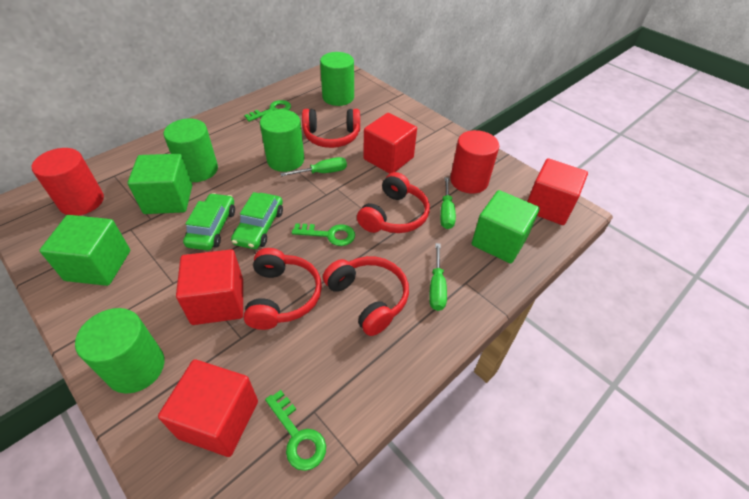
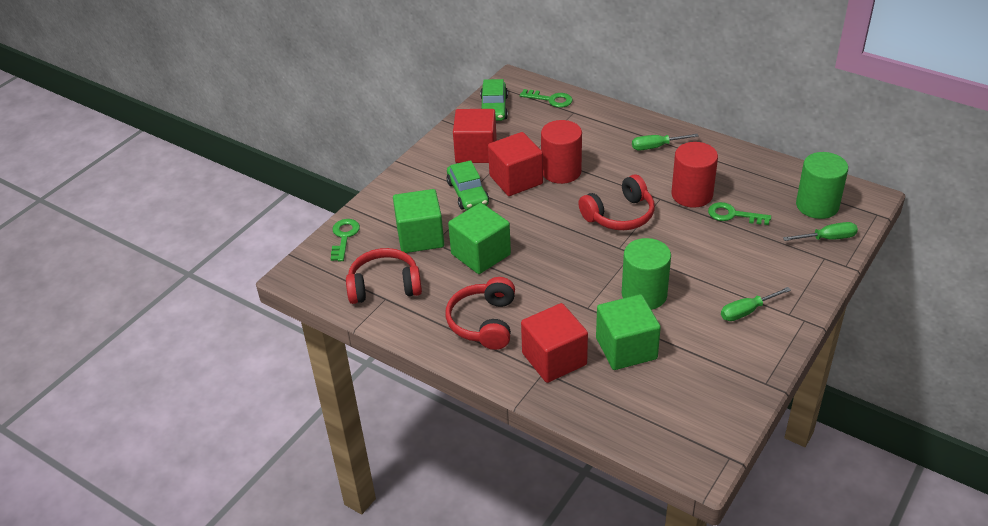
green cylinder: 4 -> 2
red cube: 4 -> 3
red headphones: 4 -> 3

